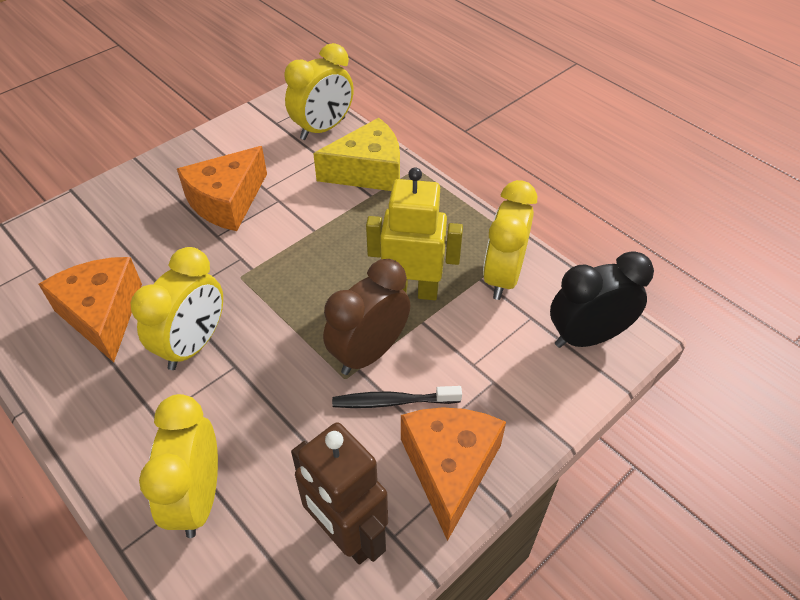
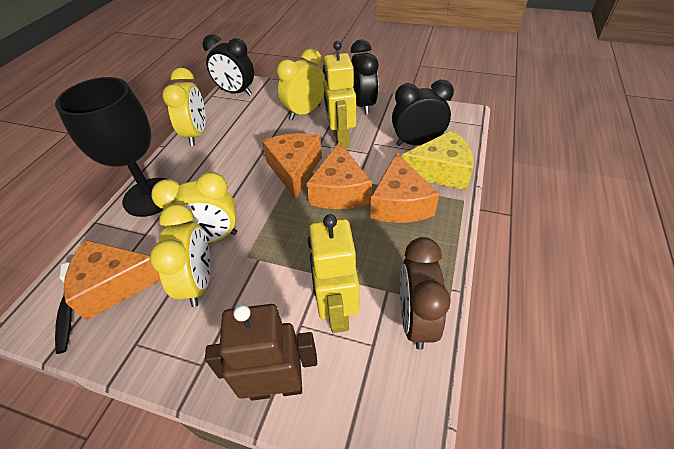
black clock: 1 -> 3
black goblet: 0 -> 1
orange cheese: 3 -> 4
yellow robot: 1 -> 2

